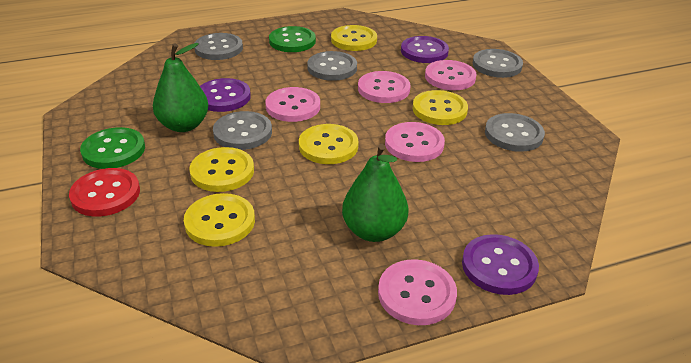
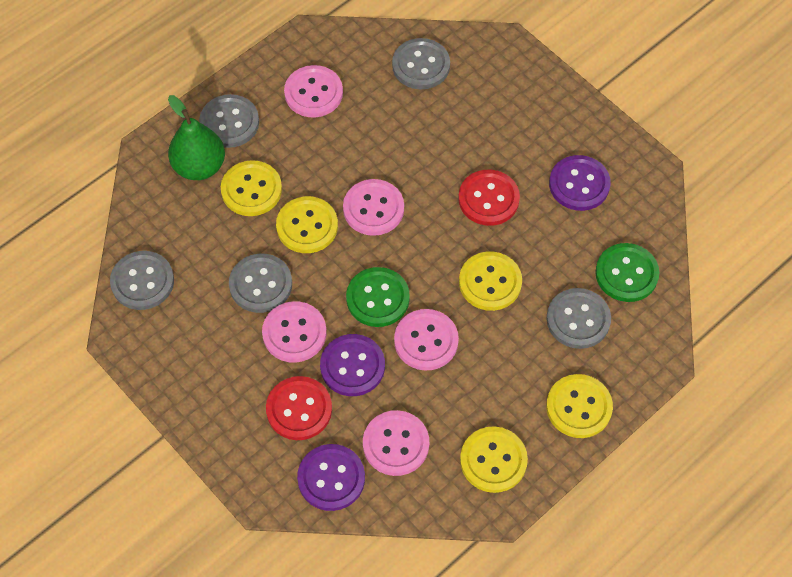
green pear: 2 -> 1
red button: 1 -> 2

